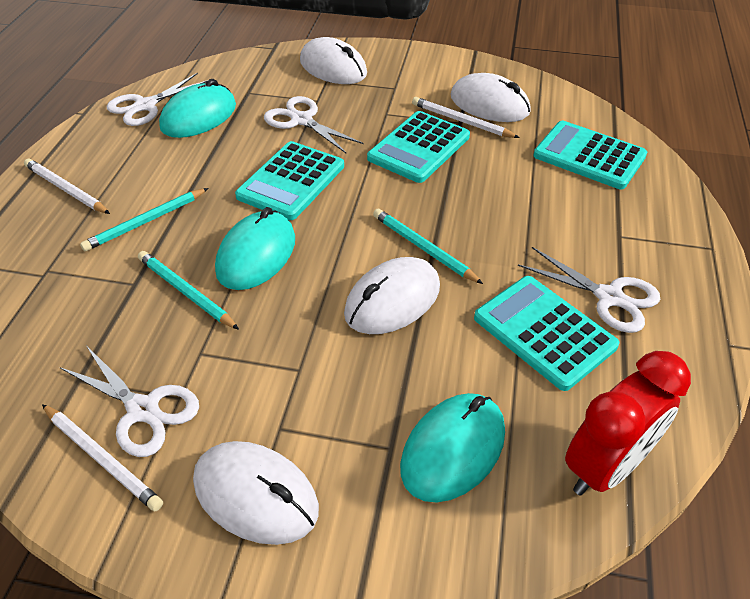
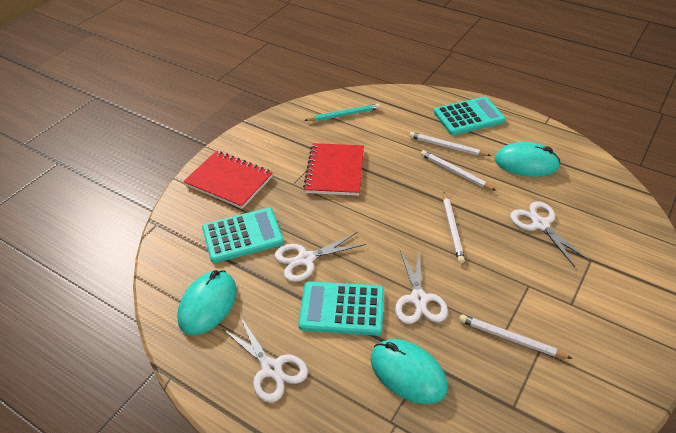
red clock: 1 -> 0
red notebook: 0 -> 2
turquoise calculator: 4 -> 3
turquoise pencil: 3 -> 1
white mouse: 4 -> 0
white pencil: 3 -> 4

